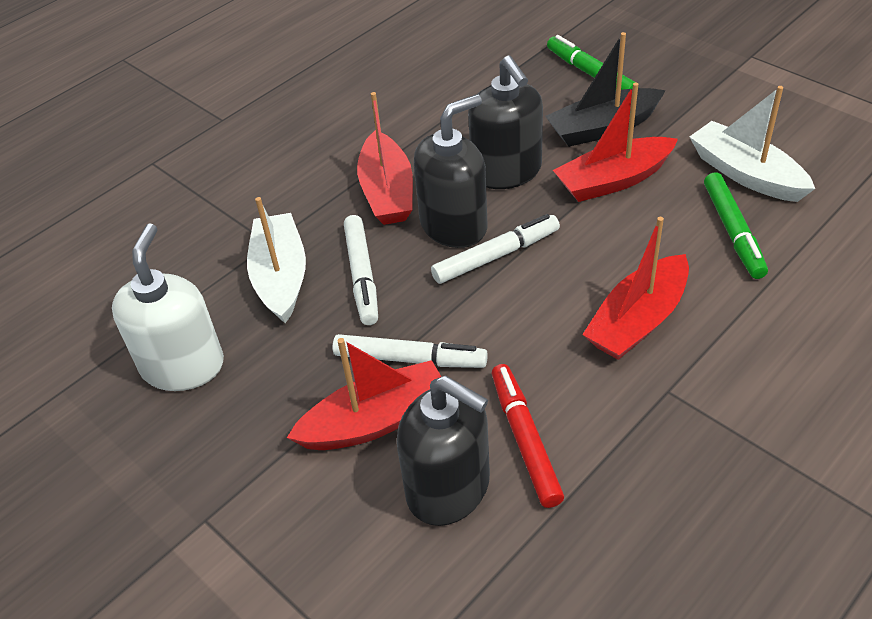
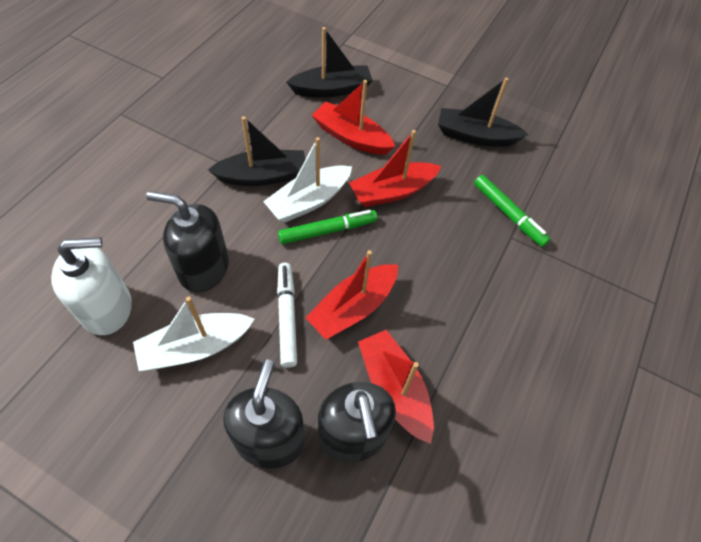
black boat: 1 -> 3
red marker: 1 -> 0
white marker: 3 -> 1

